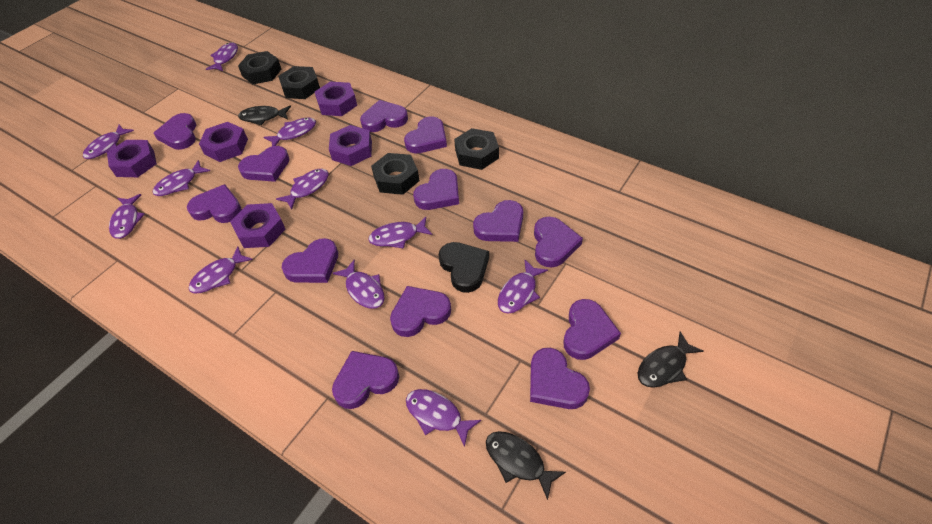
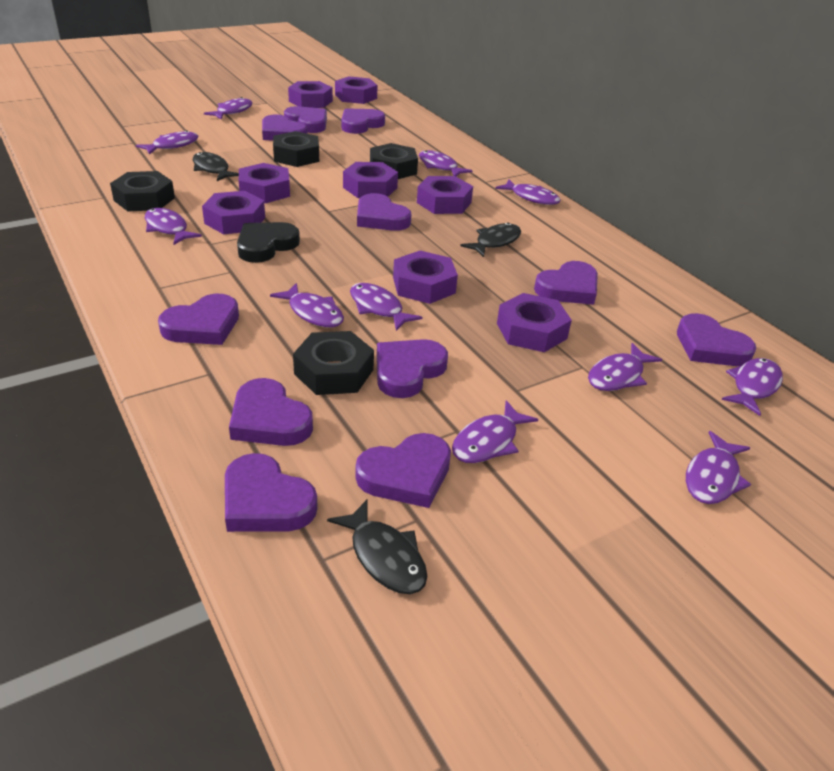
purple heart: 13 -> 11
purple nut: 5 -> 8

